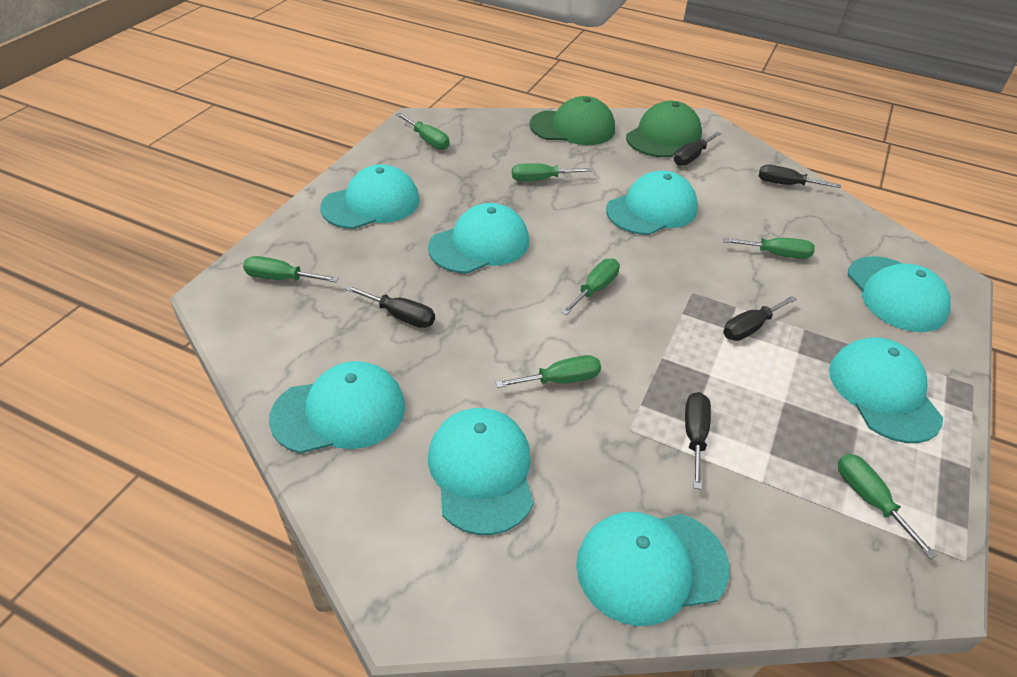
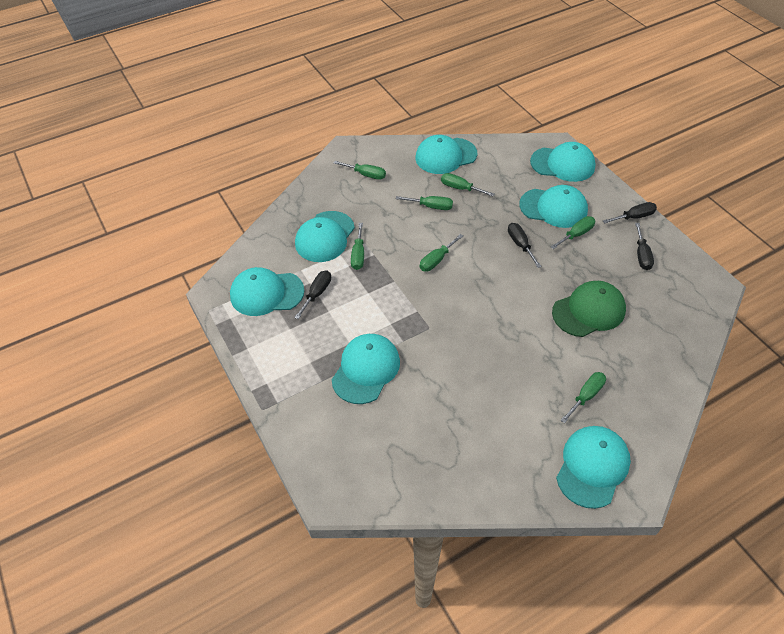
black screwdriver: 5 -> 4
green cap: 2 -> 1
turquoise cap: 8 -> 7

